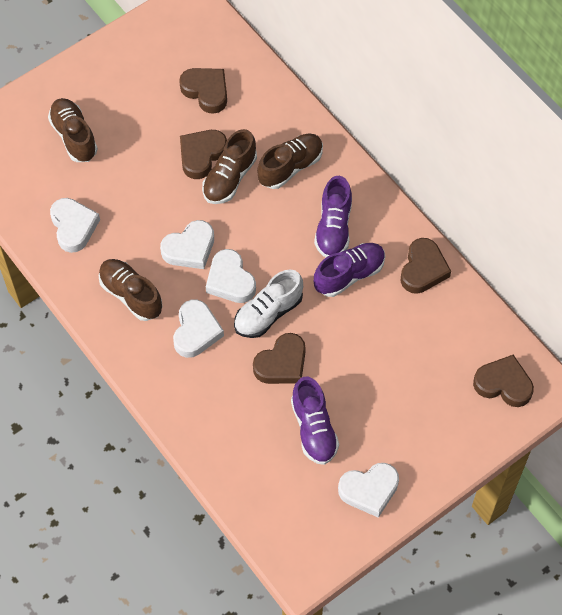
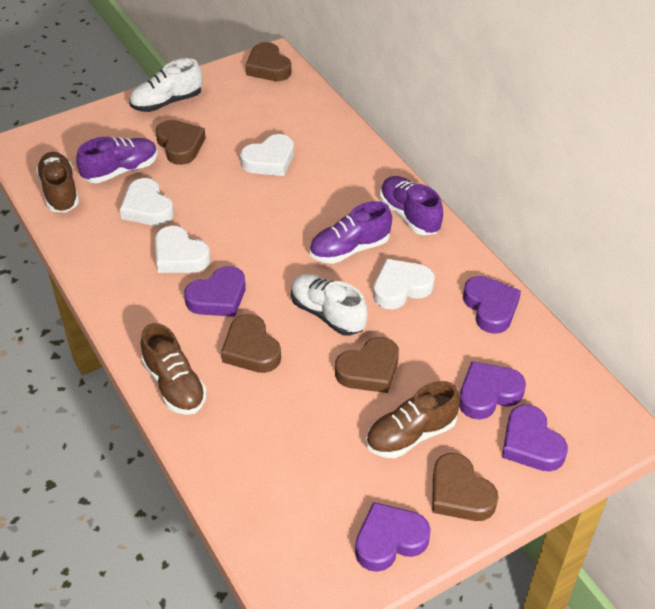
brown shoe: 4 -> 3
purple heart: 0 -> 5
white heart: 5 -> 4
white shoe: 1 -> 2

